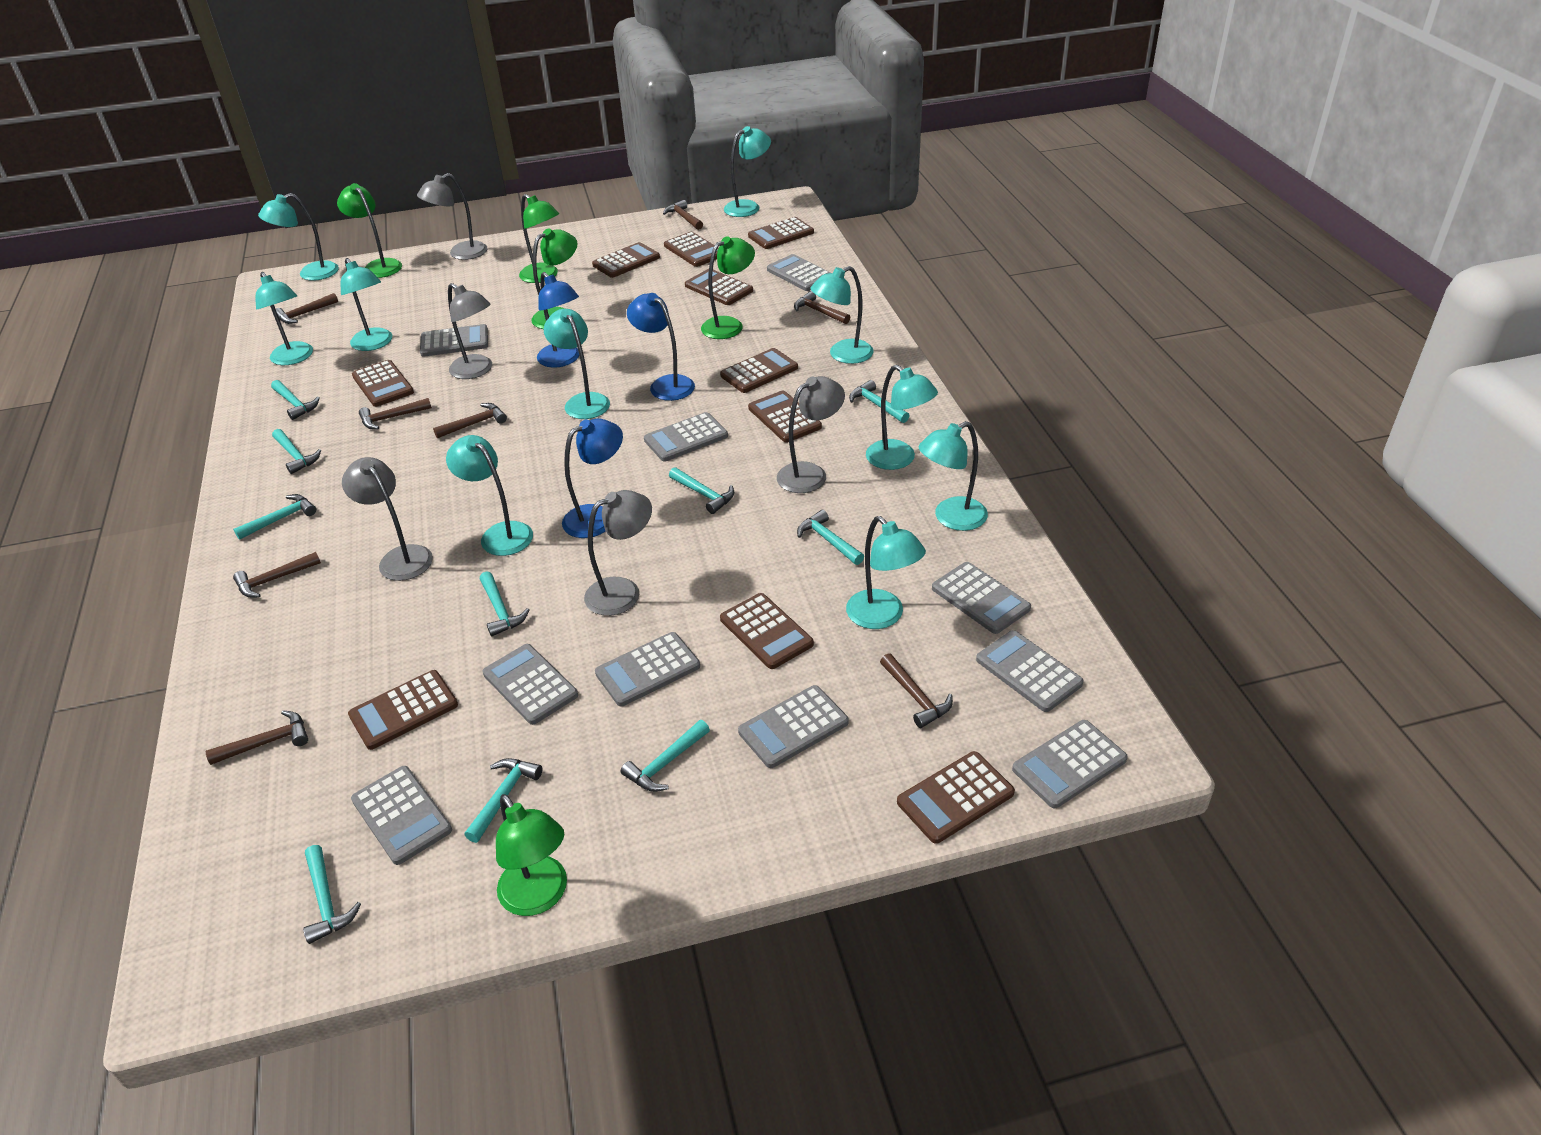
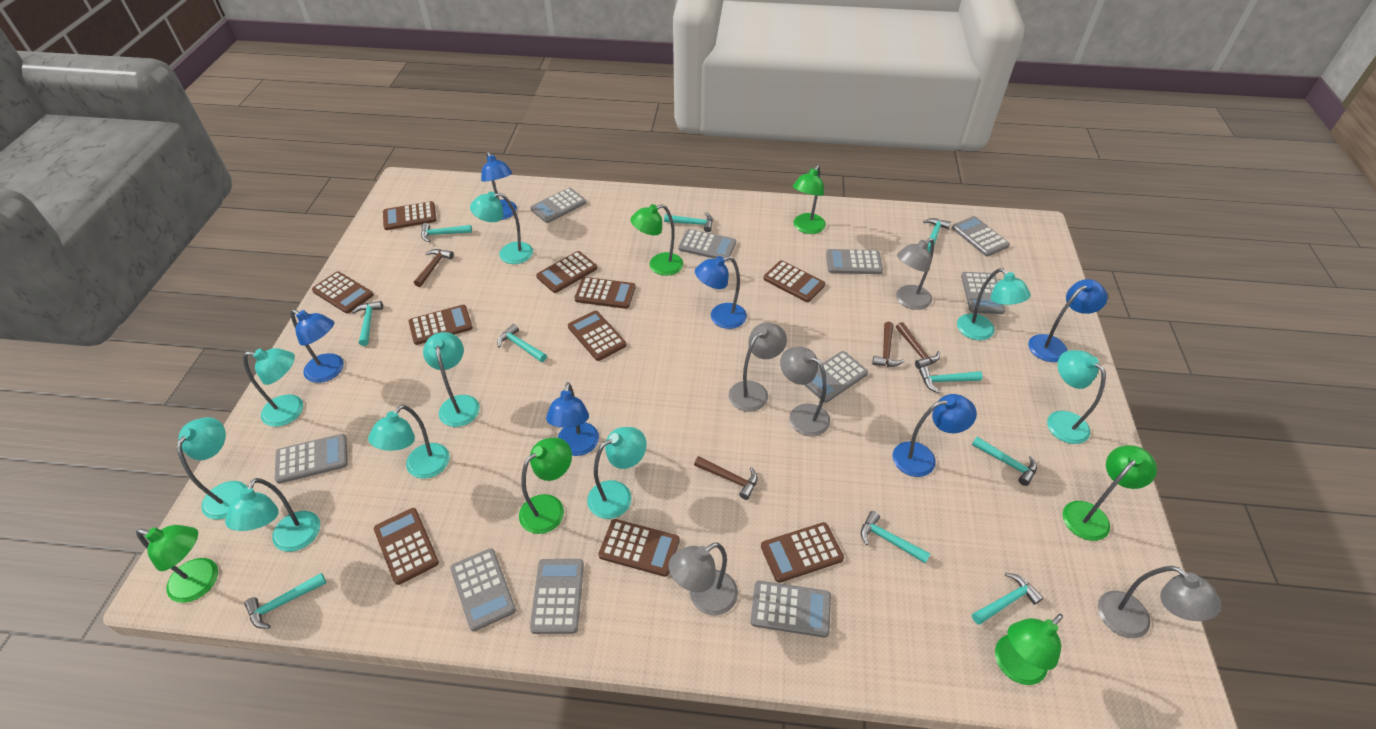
blue lamp: 3 -> 6
brown hammer: 8 -> 4
green lamp: 5 -> 6
turquoise lamp: 10 -> 9

